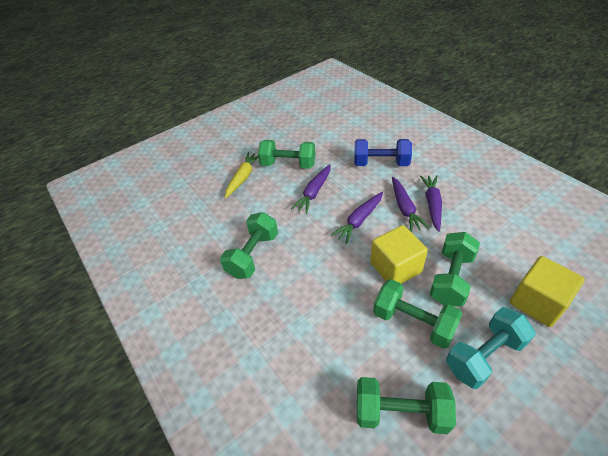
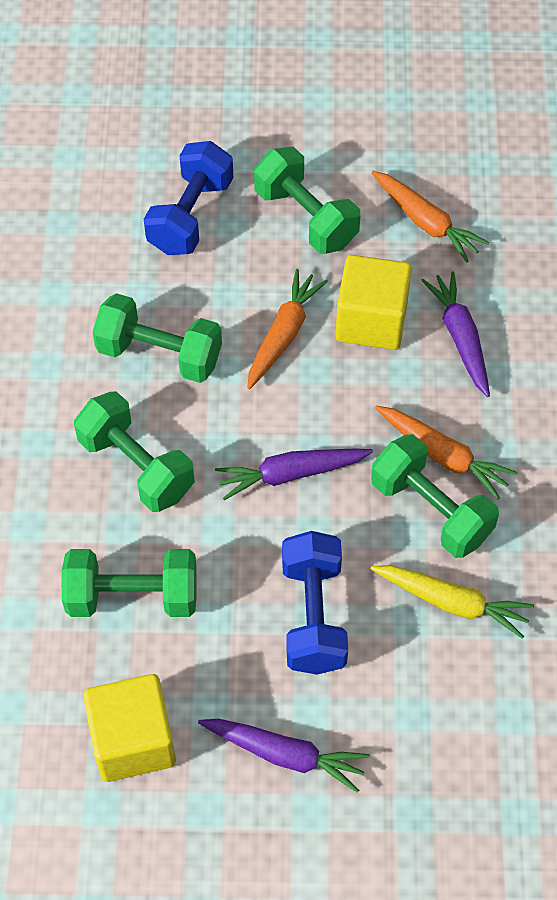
blue dumbbell: 1 -> 2
orange carrot: 0 -> 3
purple carrot: 4 -> 3
turquoise dumbbell: 1 -> 0

